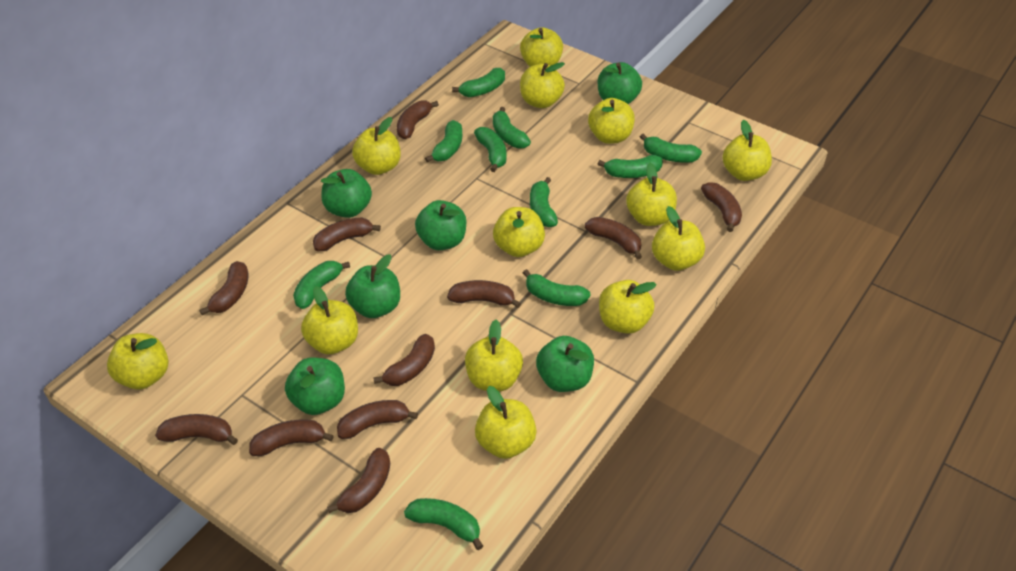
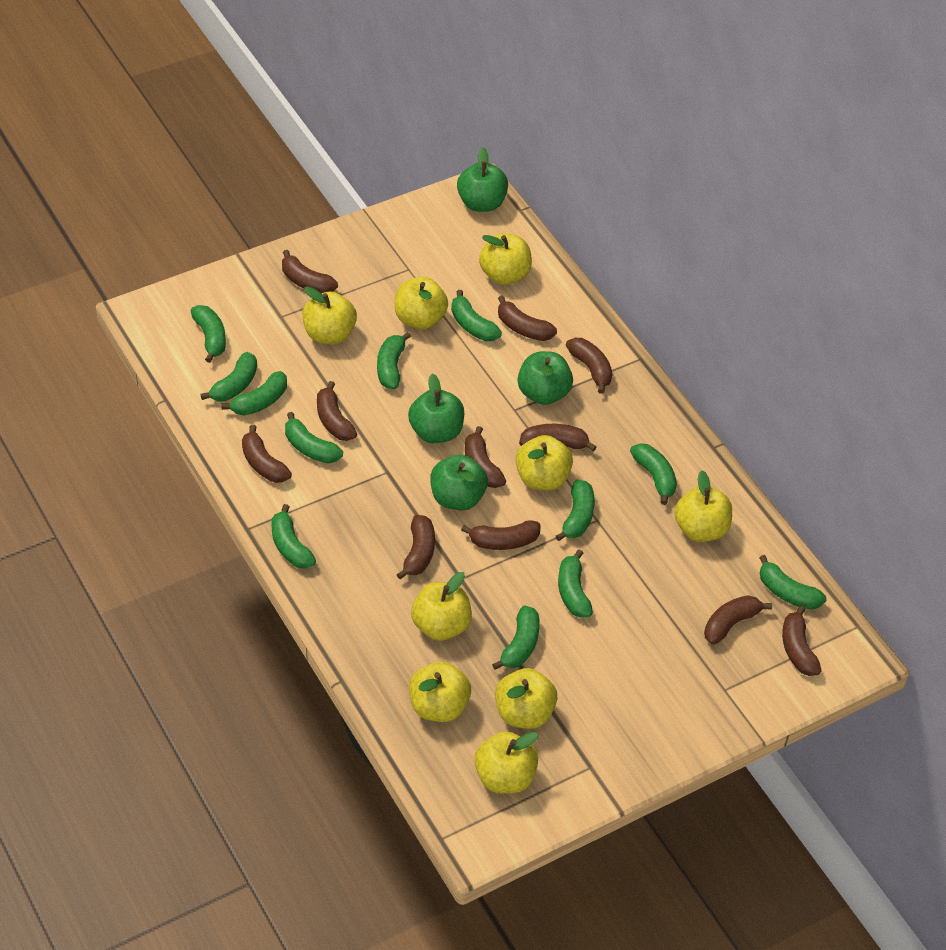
green apple: 6 -> 4
green banana: 10 -> 12
yellow apple: 13 -> 9

